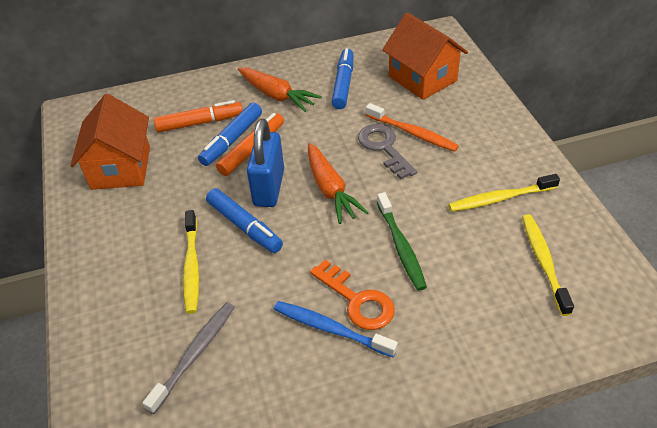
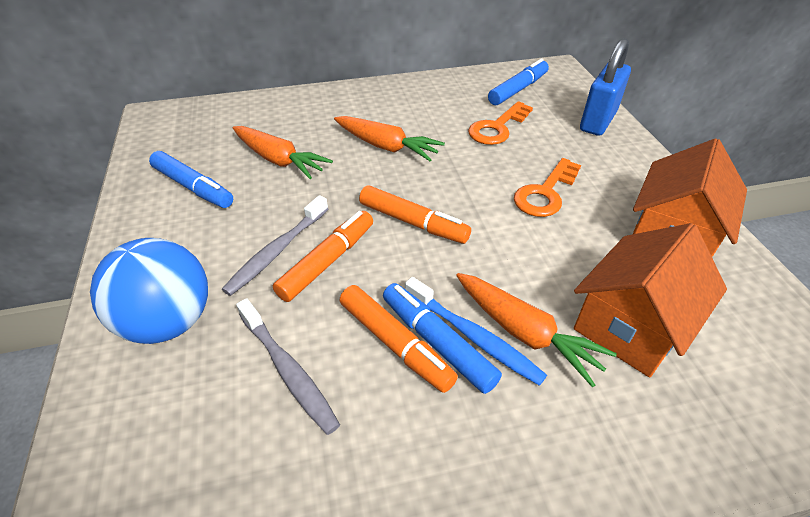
blue ball: 0 -> 1
green toothbrush: 1 -> 0
grey key: 1 -> 0
grey toothbrush: 1 -> 2
orange carrot: 2 -> 3
orange key: 1 -> 2
orange marker: 2 -> 3
orange toothbrush: 1 -> 0
yellow toothbrush: 3 -> 0

